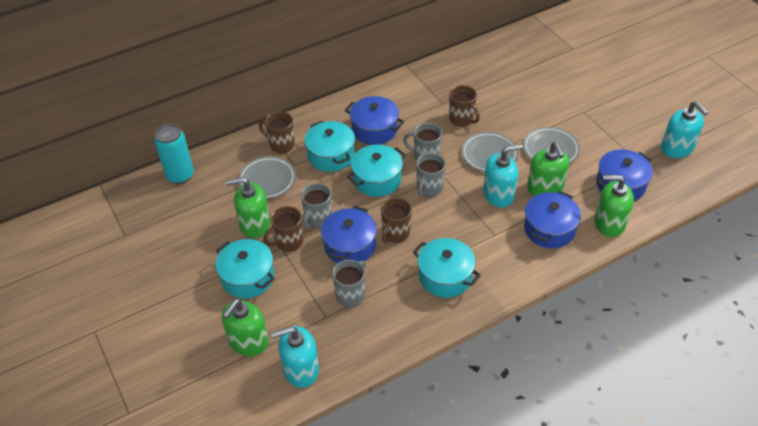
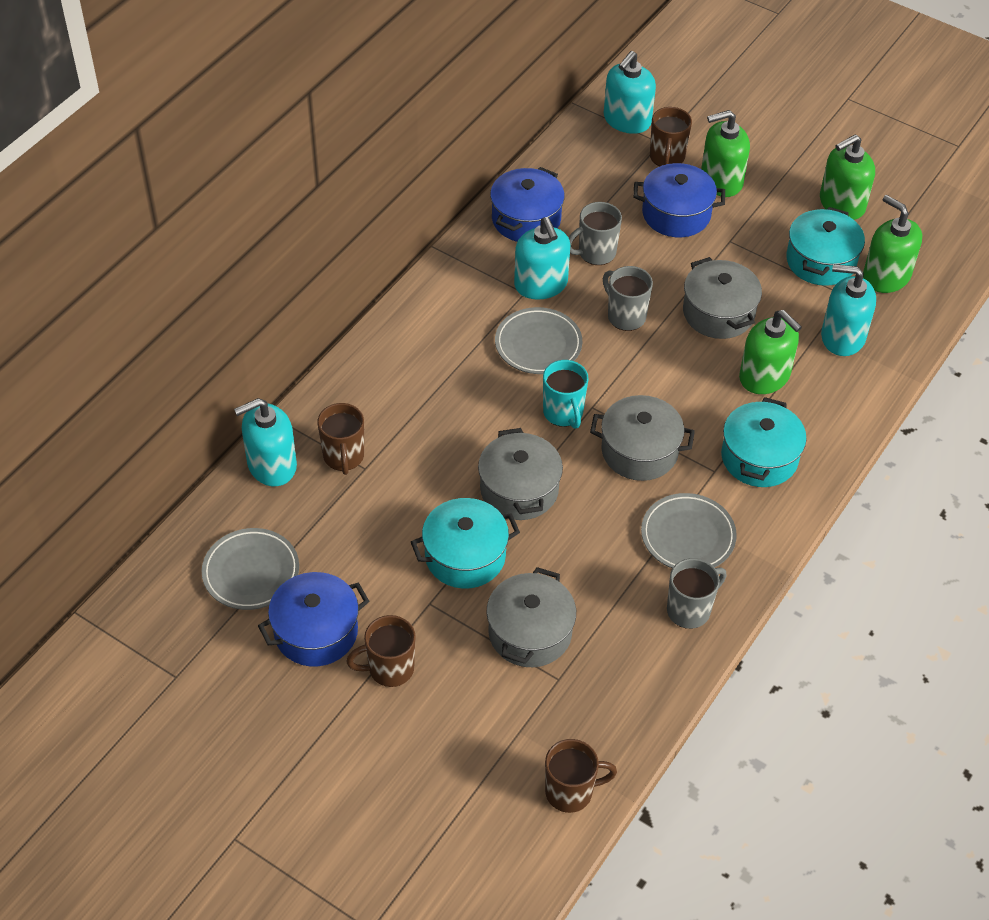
blue pot: 4 -> 3
grey mug: 4 -> 3
grey pot: 0 -> 4
turquoise can: 1 -> 0
turquoise mug: 0 -> 1
turquoise pot: 4 -> 3
turquoise soap dispenser: 3 -> 4

